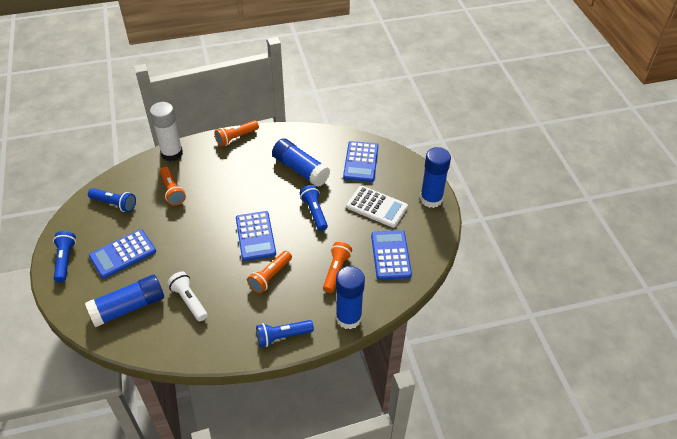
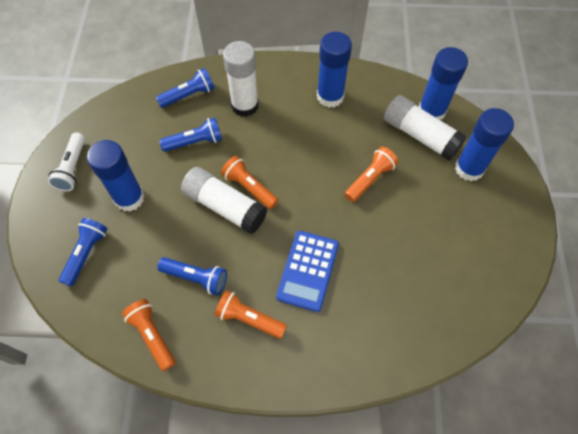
blue calculator: 4 -> 1
white calculator: 1 -> 0
white glue stick: 1 -> 3

